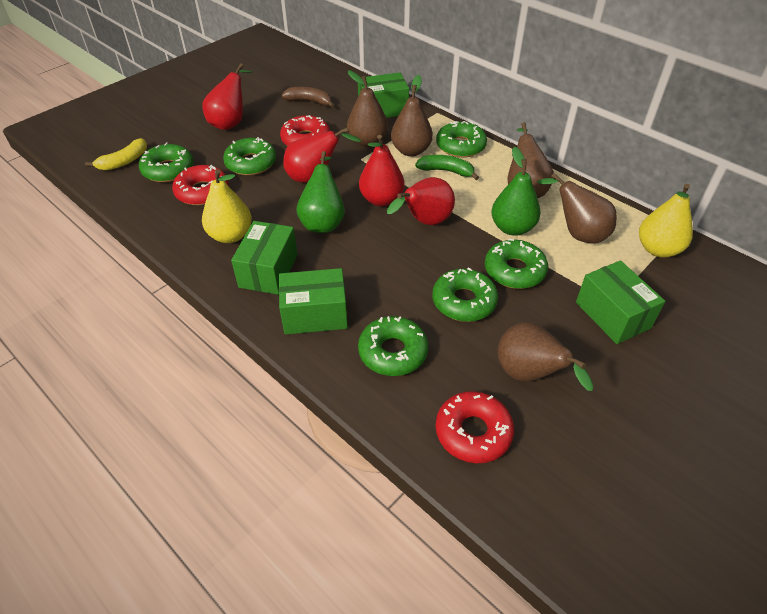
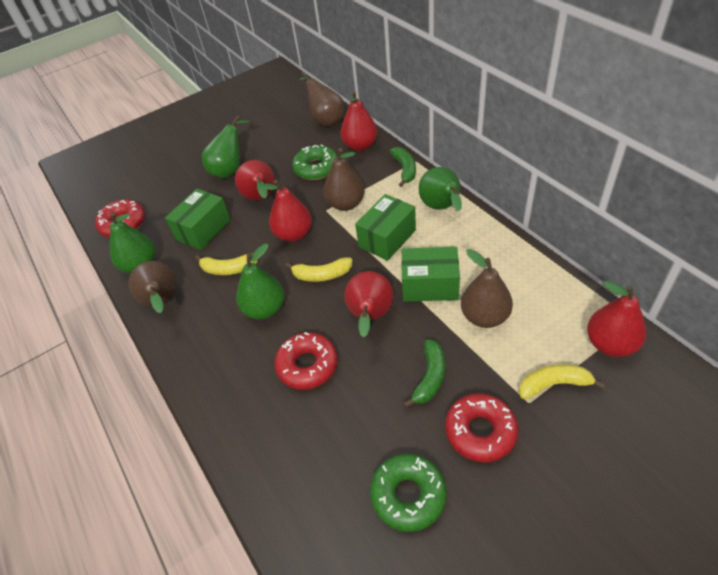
brown banana: 1 -> 0
brown pear: 5 -> 4
green banana: 1 -> 2
green box: 4 -> 3
green donut: 6 -> 2
green pear: 2 -> 4
red pear: 4 -> 5
yellow banana: 1 -> 3
yellow pear: 2 -> 0

